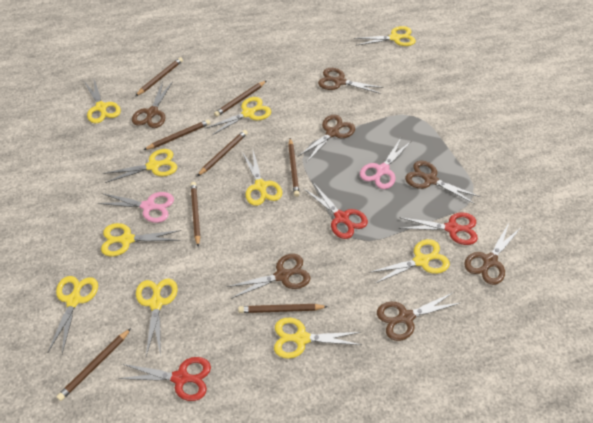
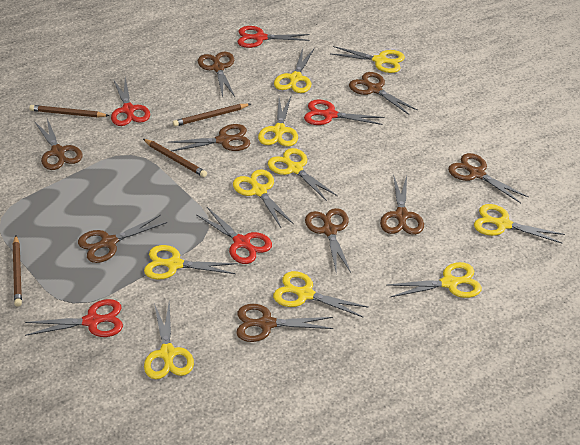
brown pencil: 8 -> 4
brown scissors: 7 -> 9
pink scissors: 2 -> 0
red scissors: 3 -> 5

